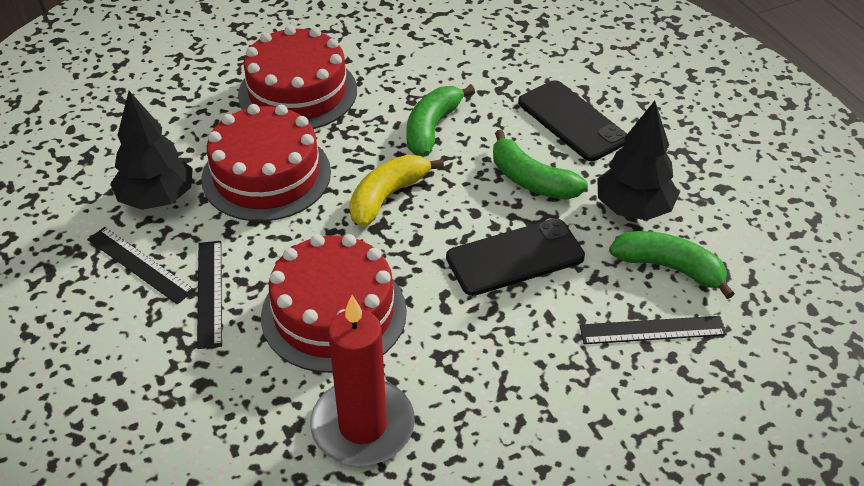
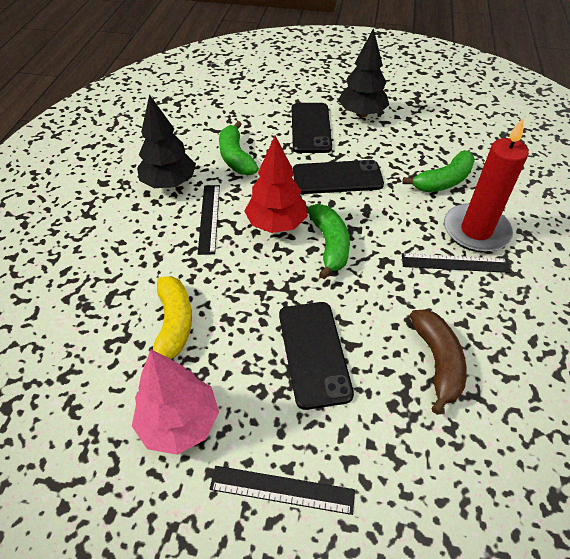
black phone: 2 -> 3
brown banana: 0 -> 1
pink tree: 0 -> 1
red cake: 3 -> 0
red tree: 0 -> 1

